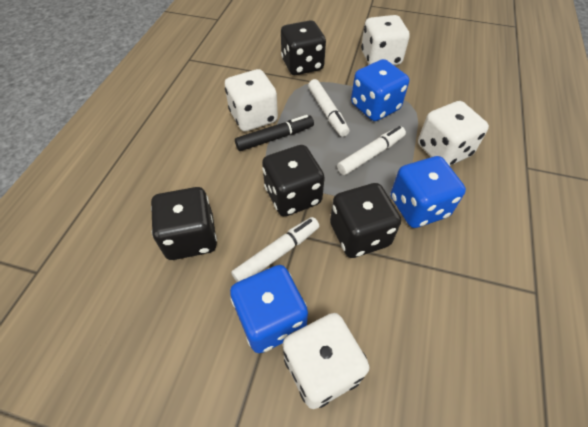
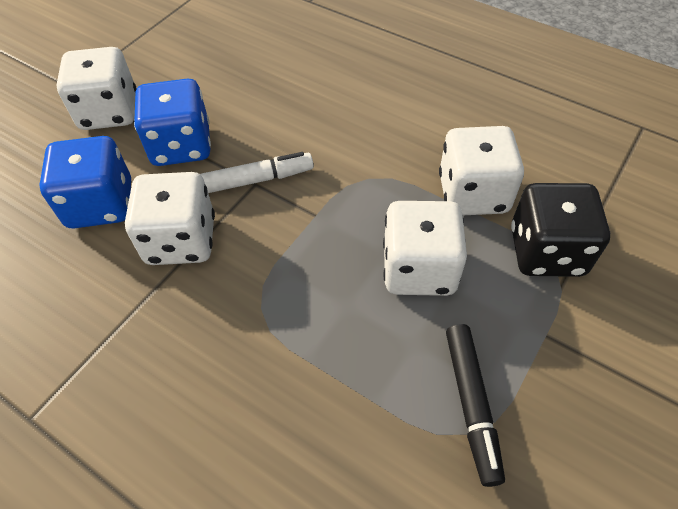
black dice: 4 -> 1
blue dice: 3 -> 2
white marker: 3 -> 1

